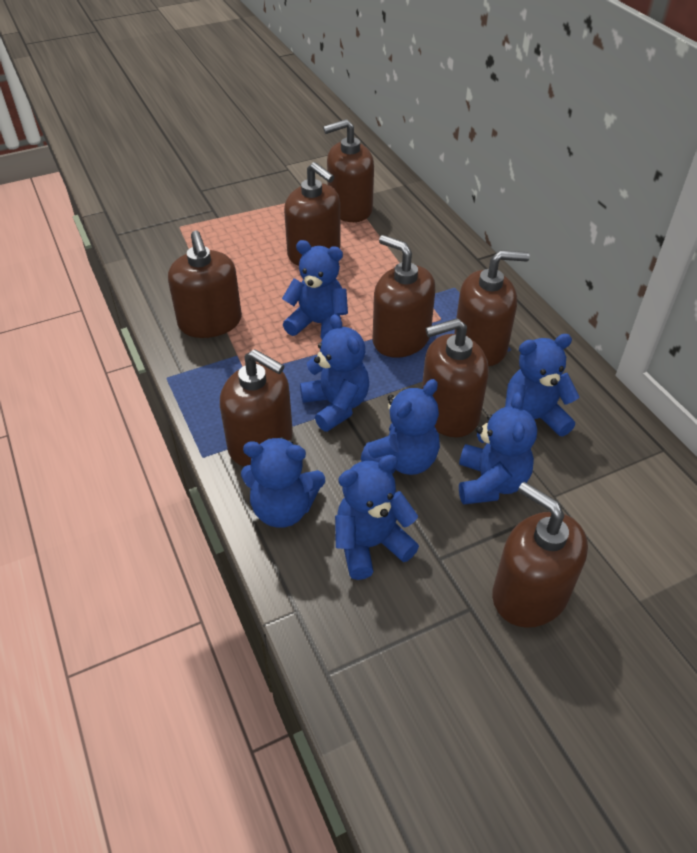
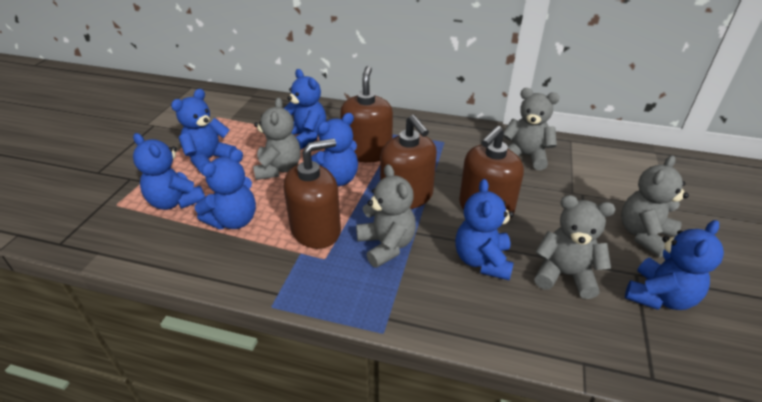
brown soap dispenser: 8 -> 4
grey teddy bear: 0 -> 5

